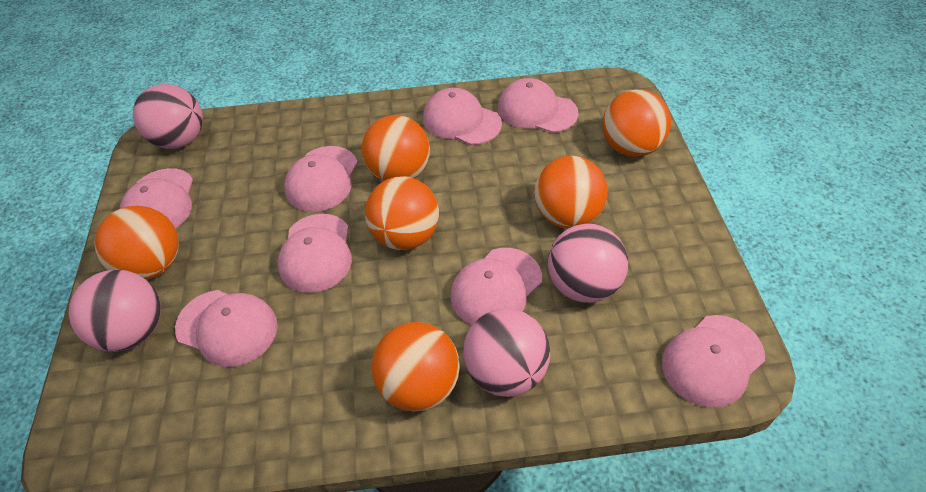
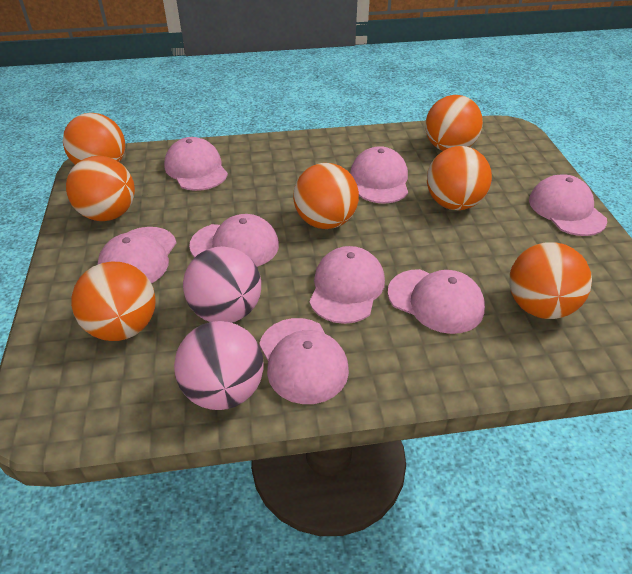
orange ball: 6 -> 7
pink ball: 4 -> 2

